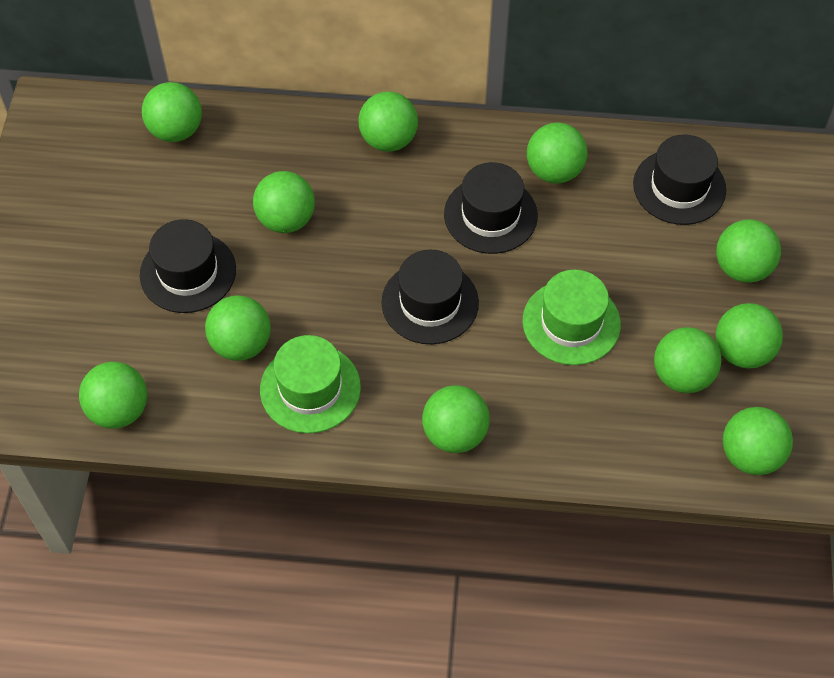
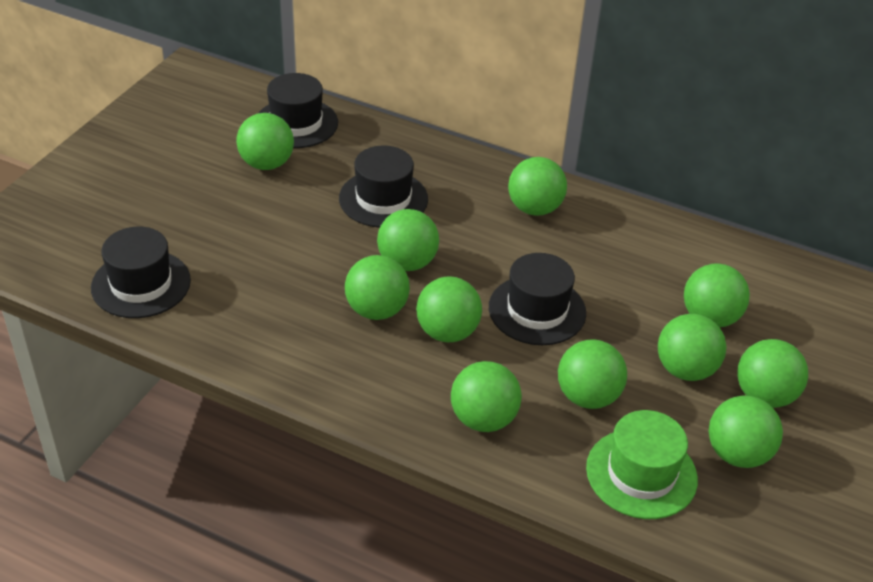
green hat: 2 -> 1

